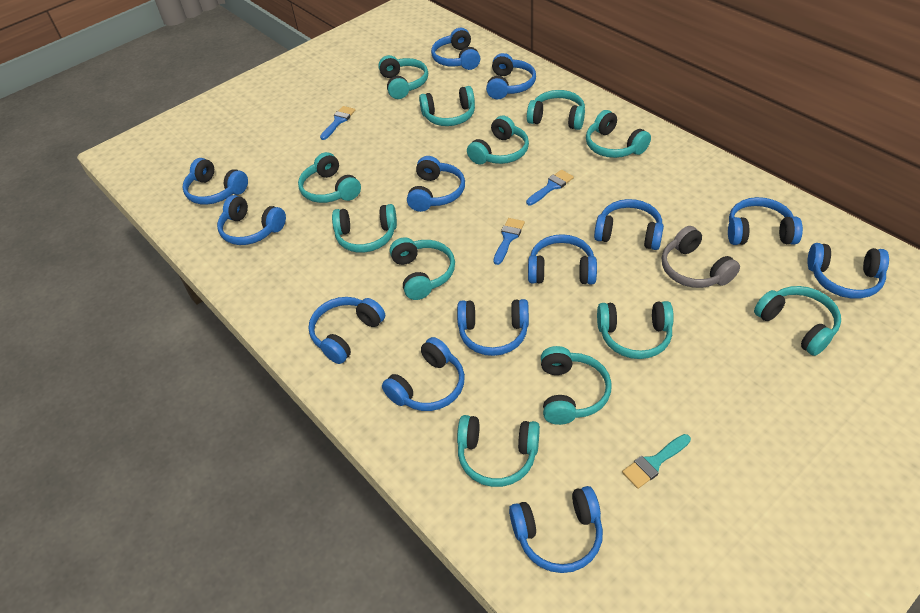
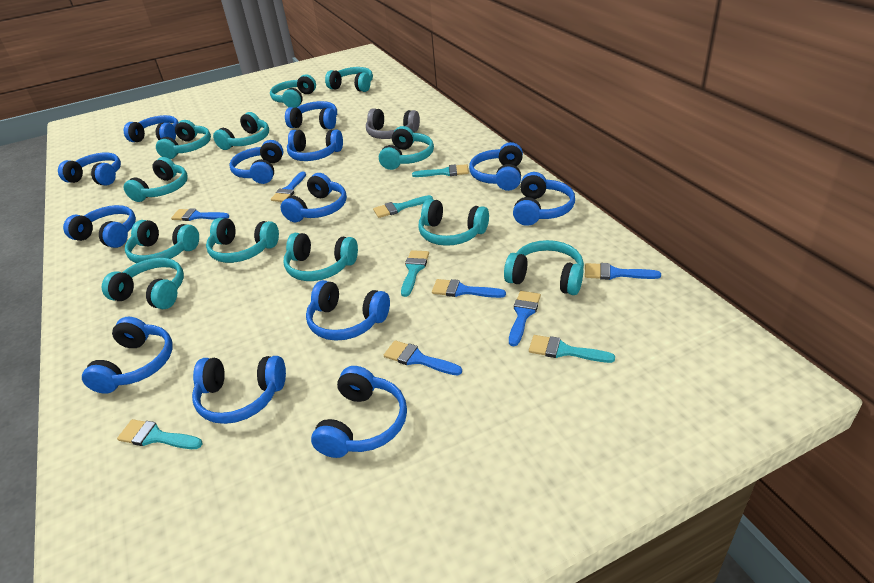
blue brush: 3 -> 6
turquoise brush: 1 -> 5

